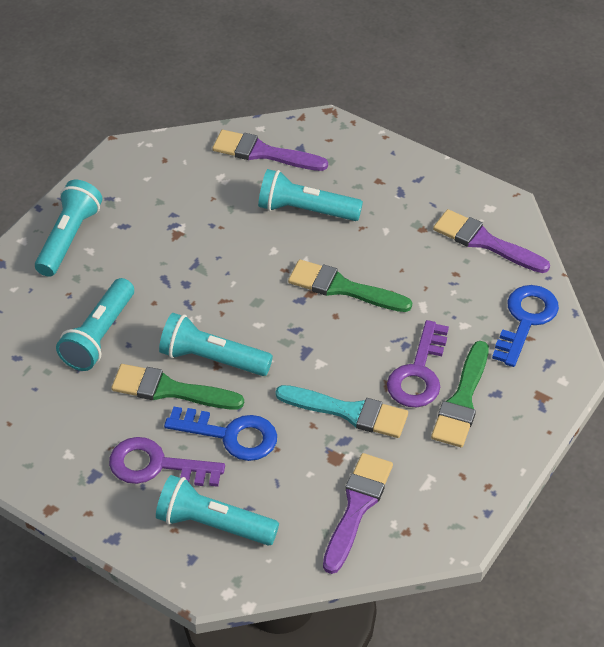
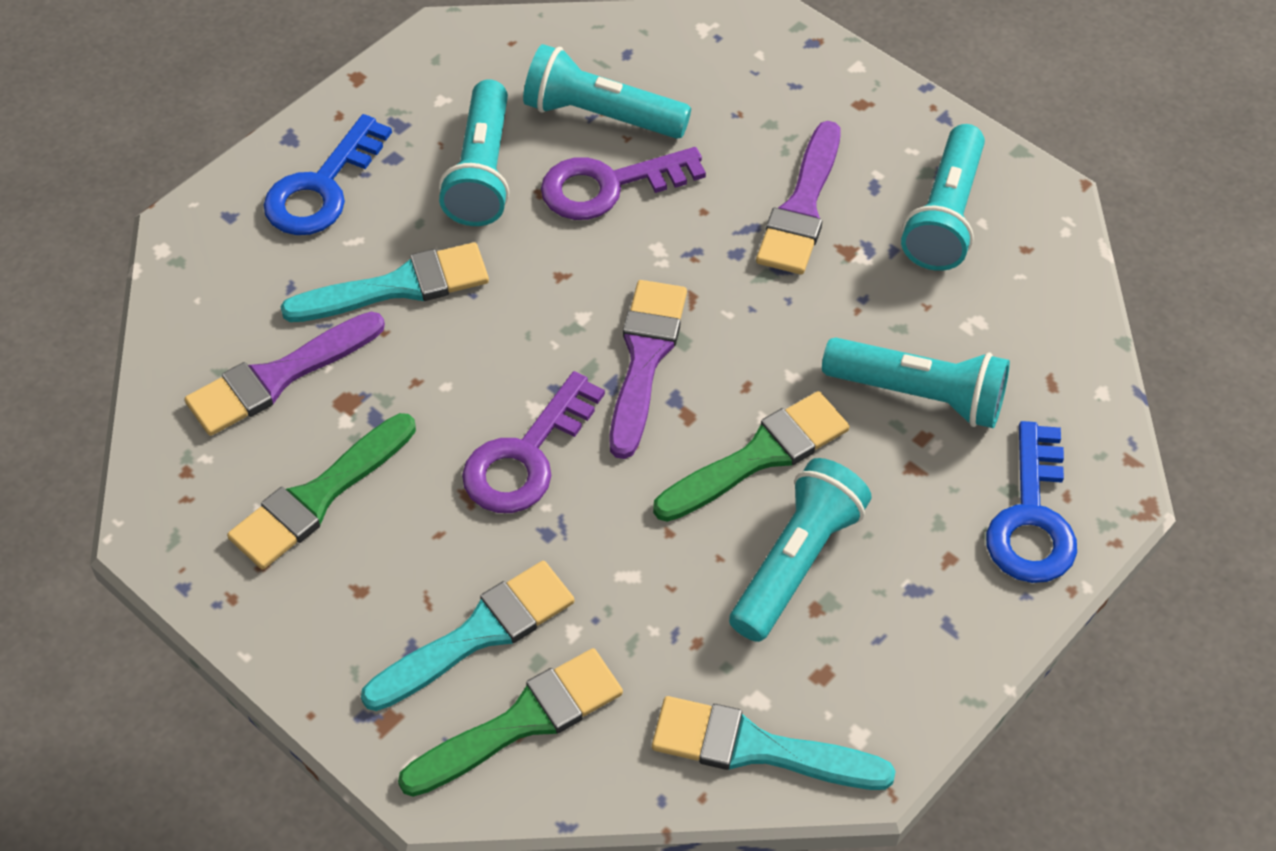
turquoise brush: 1 -> 3

